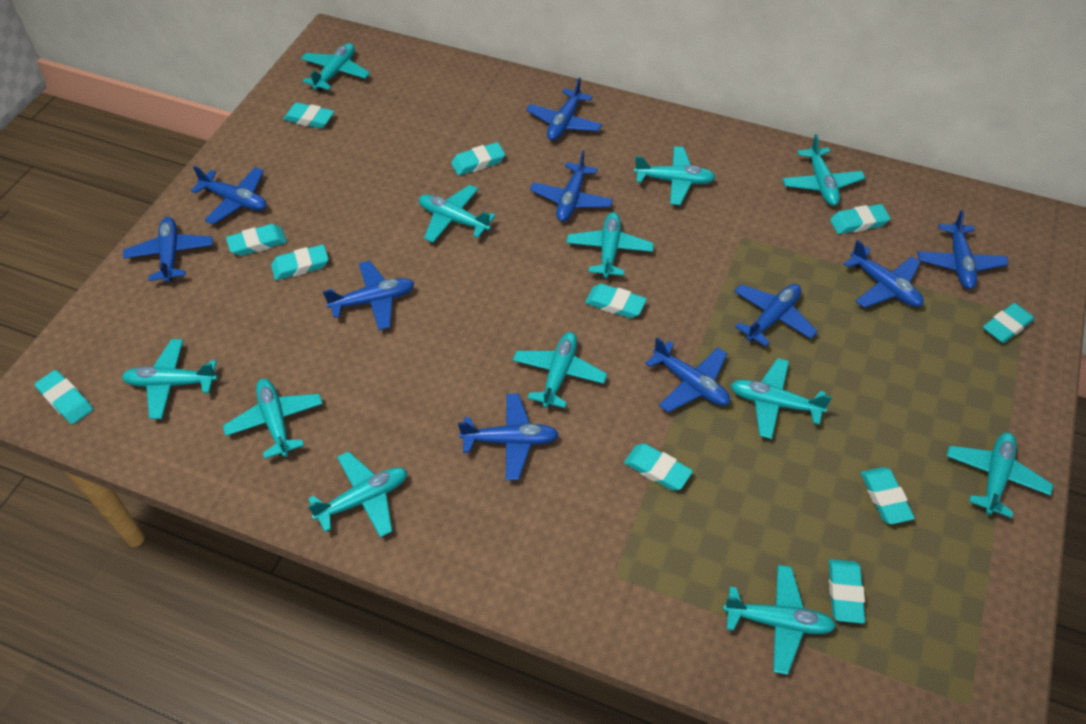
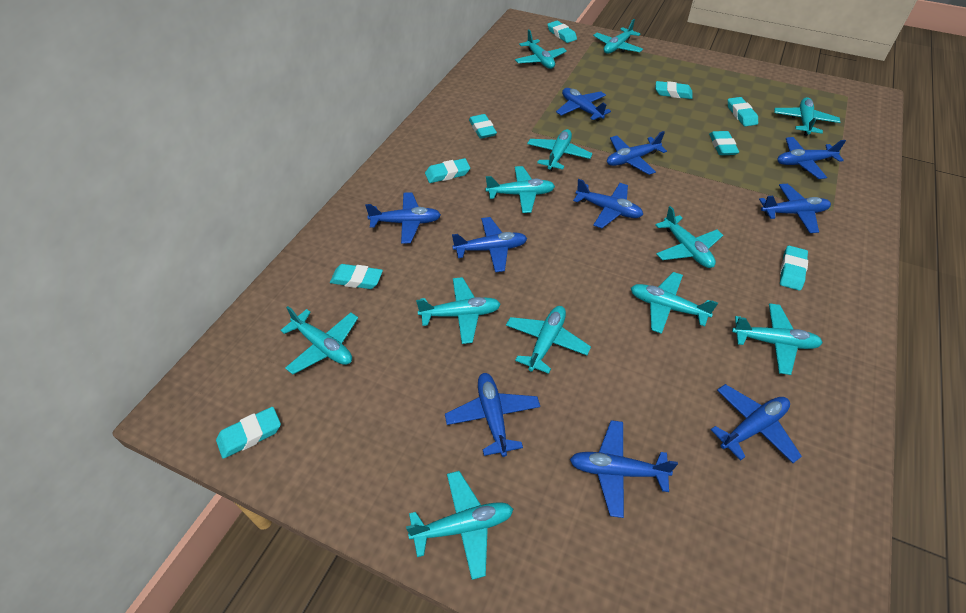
turquoise eraser: 11 -> 9

